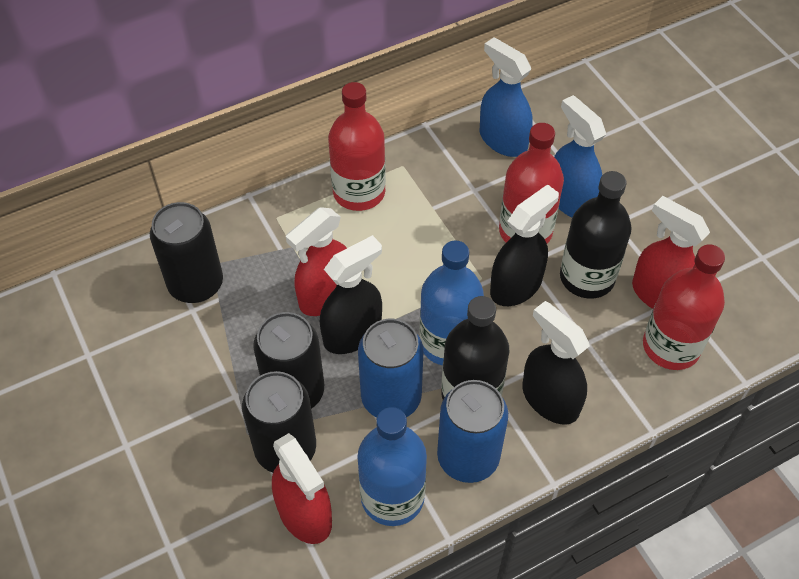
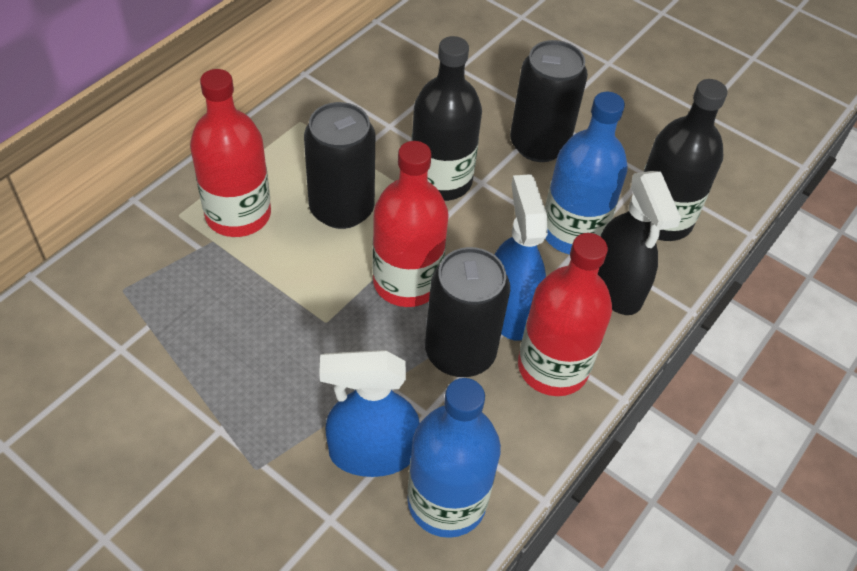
black spray bottle: 3 -> 1
blue can: 2 -> 0
red spray bottle: 3 -> 0

